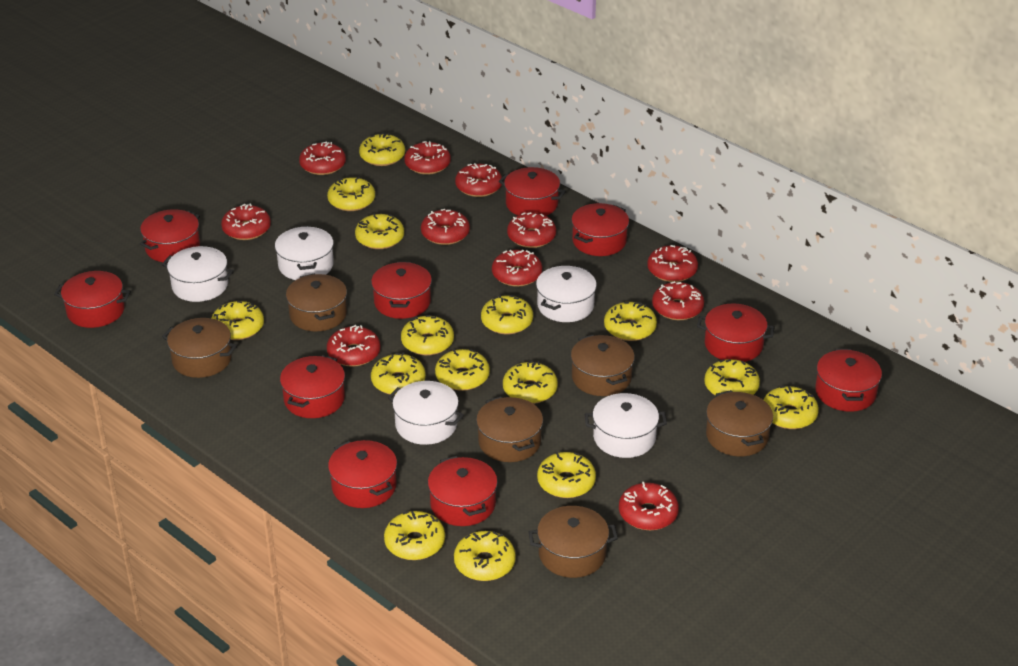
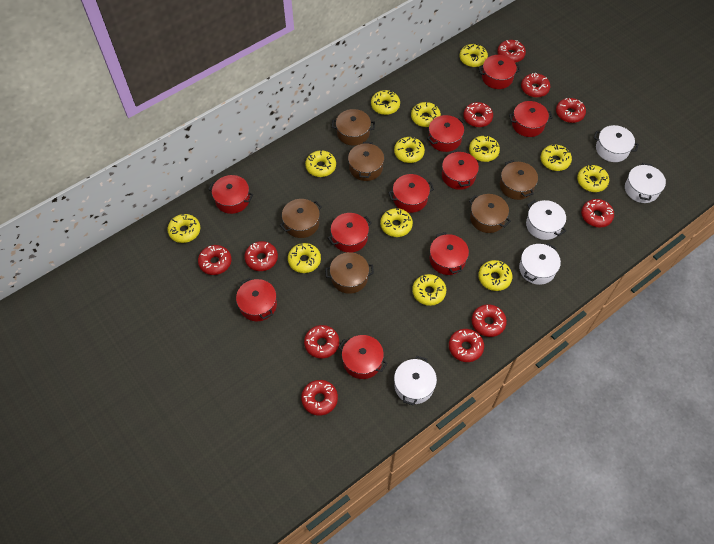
yellow donut: 15 -> 13

